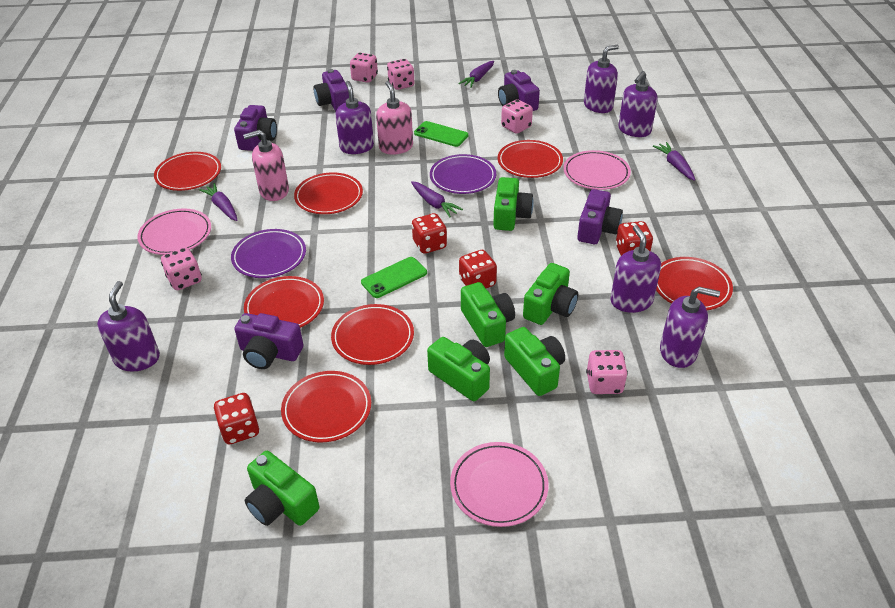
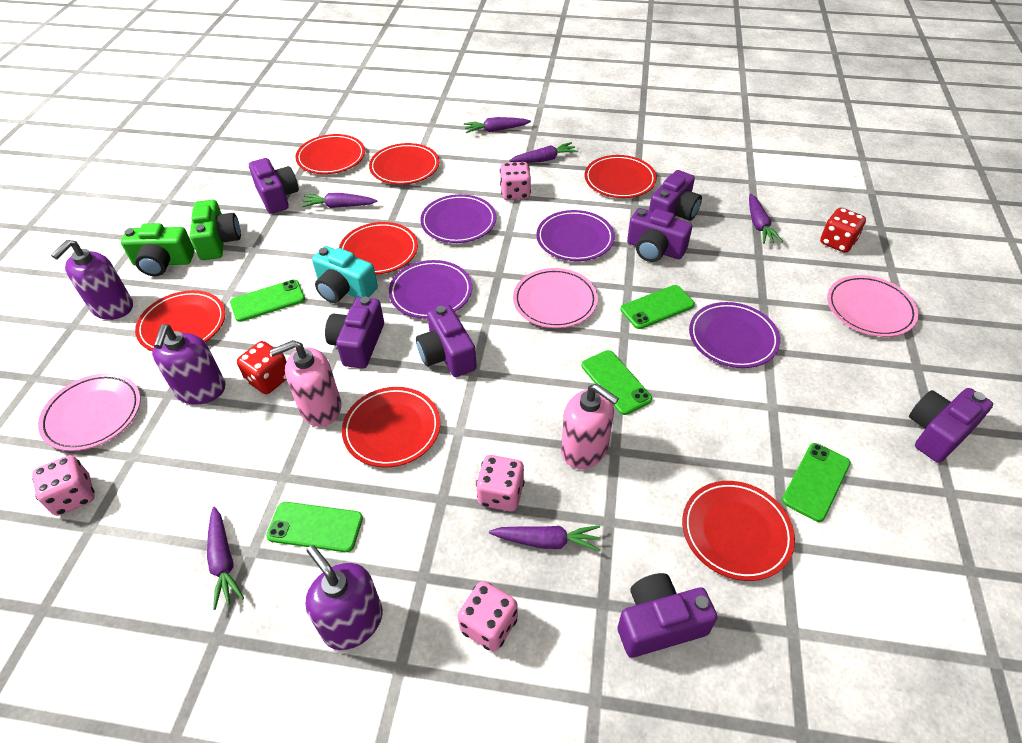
green camera: 6 -> 2
green phone: 2 -> 5
pink dice: 5 -> 4
purple camera: 5 -> 7
purple carrot: 4 -> 6
purple plate: 2 -> 4
purple soap dispenser: 6 -> 3
red dice: 4 -> 2
turquoise camera: 0 -> 1

